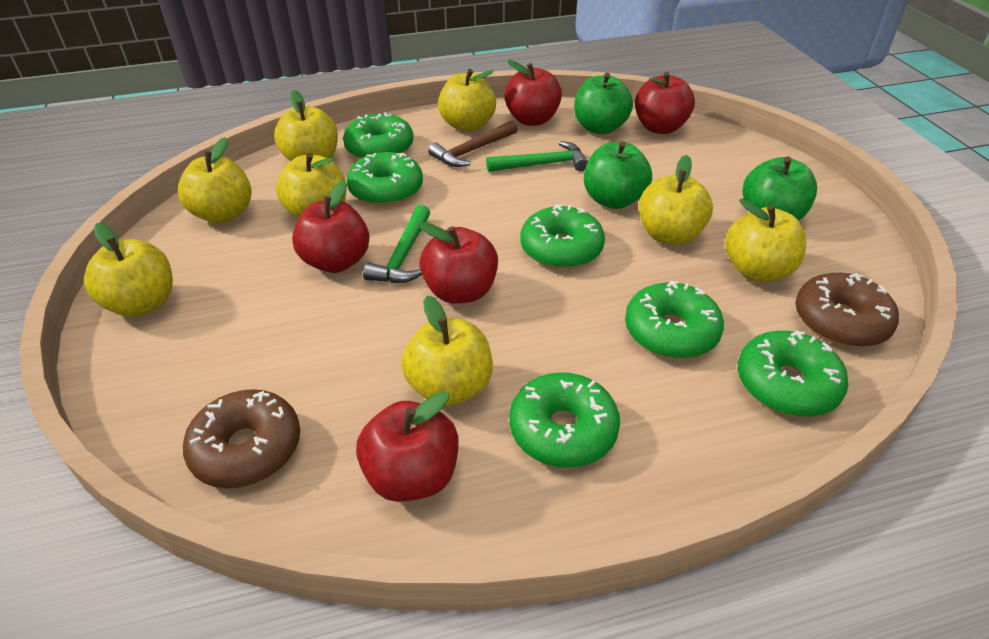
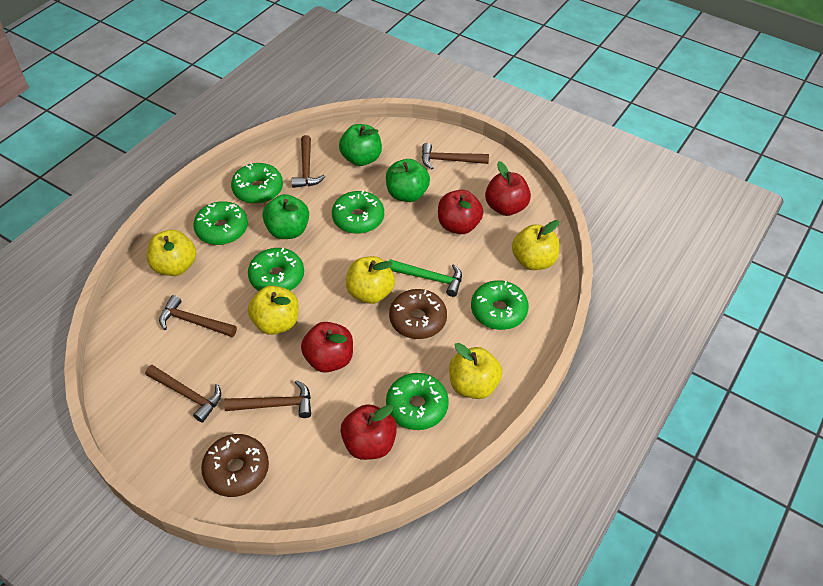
brown hammer: 1 -> 5
green hammer: 2 -> 1
red apple: 5 -> 4
yellow apple: 8 -> 5

